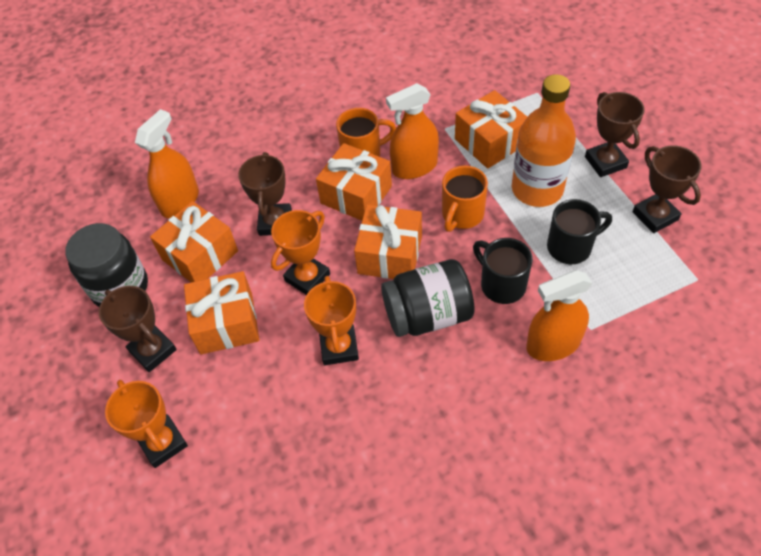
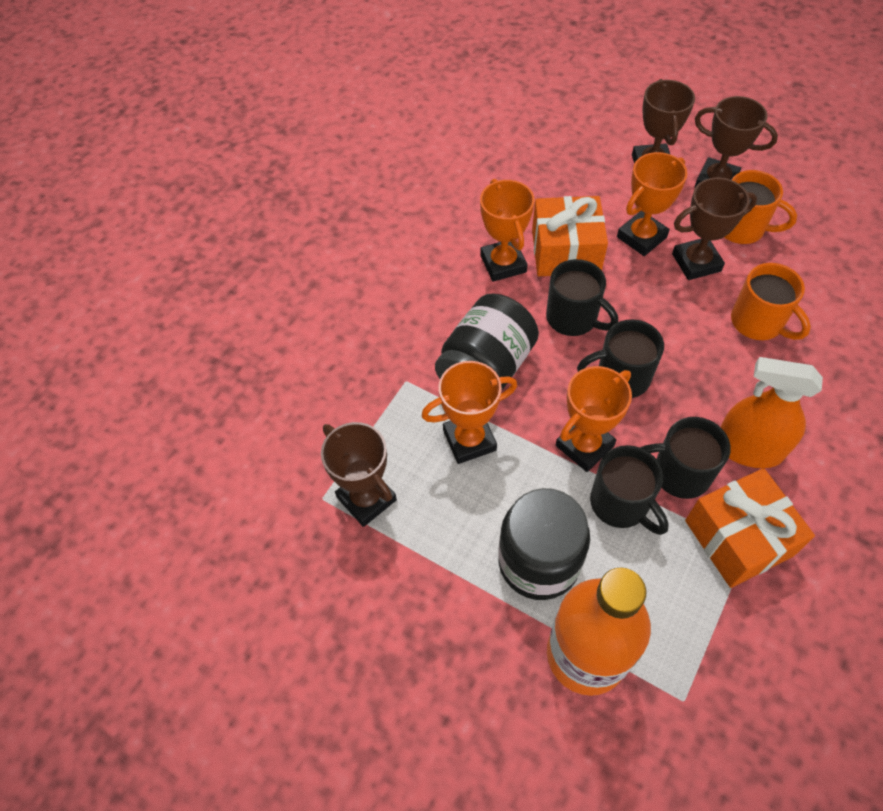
black mug: 2 -> 4
orange gift: 5 -> 2
orange spray bottle: 3 -> 1
orange trophy: 3 -> 4

